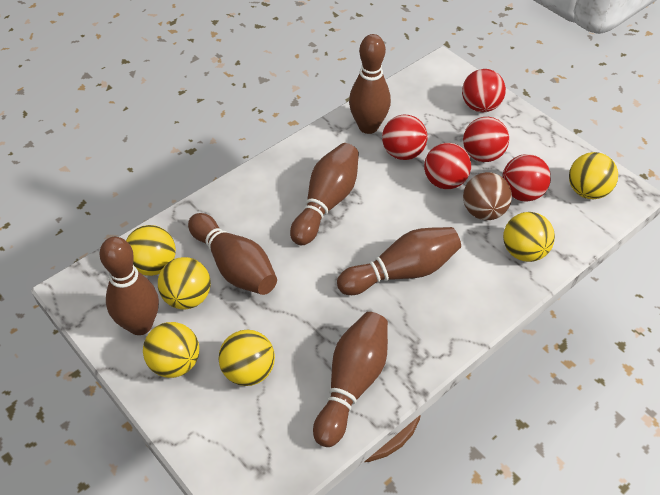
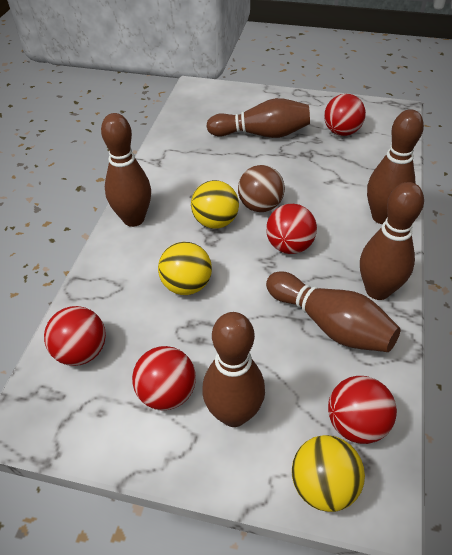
yellow ball: 6 -> 3

